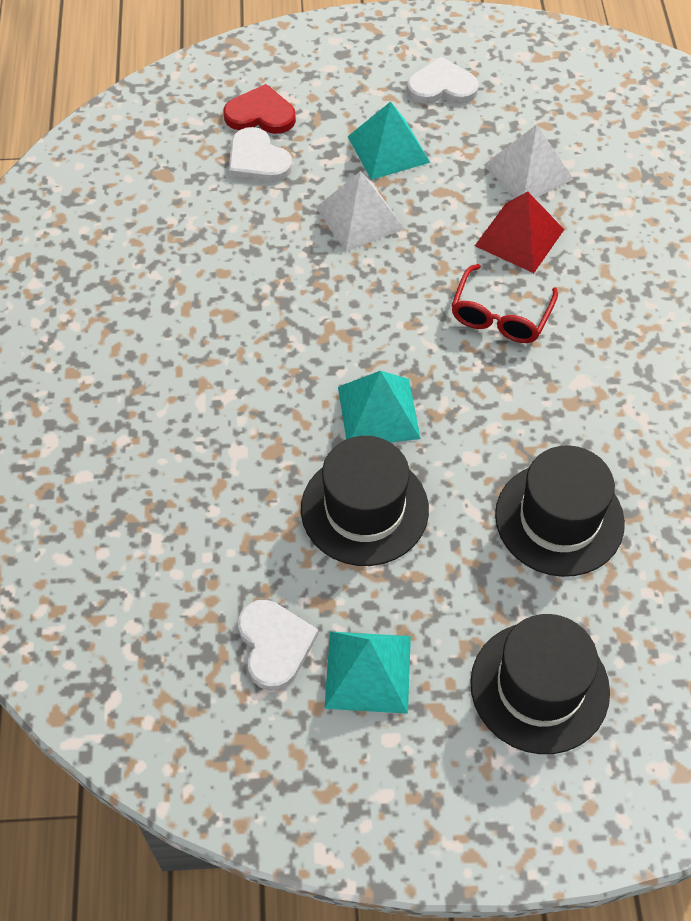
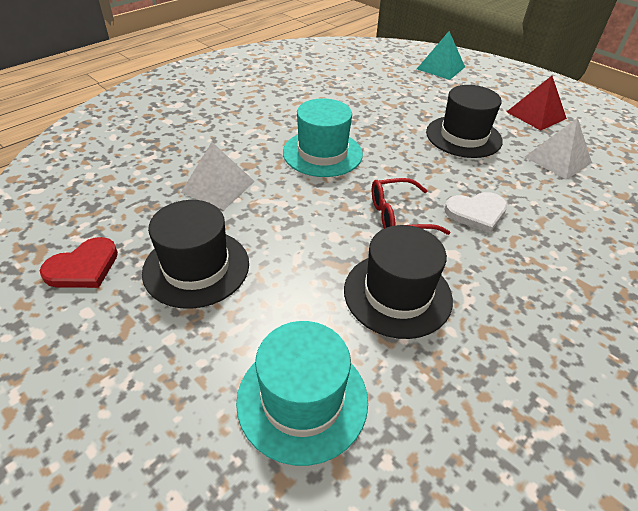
turquoise hat: 0 -> 2
turquoise pyramid: 3 -> 1
white heart: 3 -> 1

